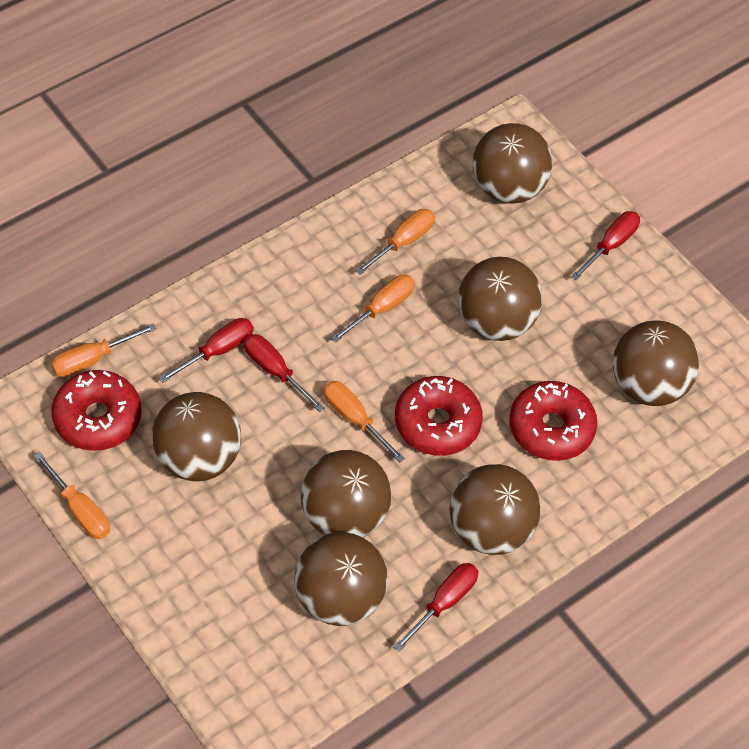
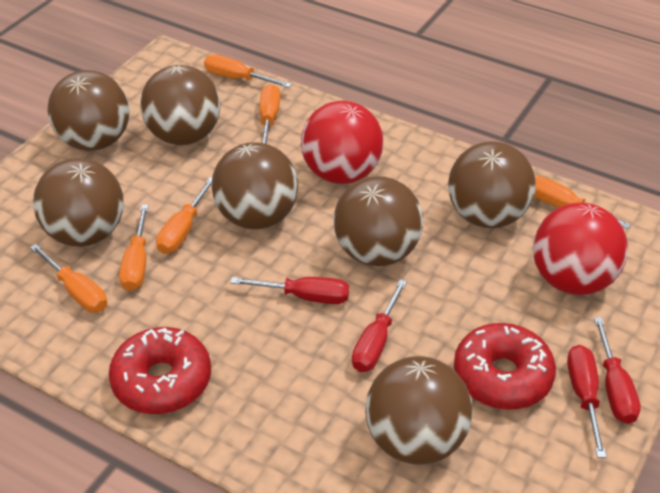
orange screwdriver: 5 -> 6
red ball: 0 -> 2
red donut: 3 -> 2

